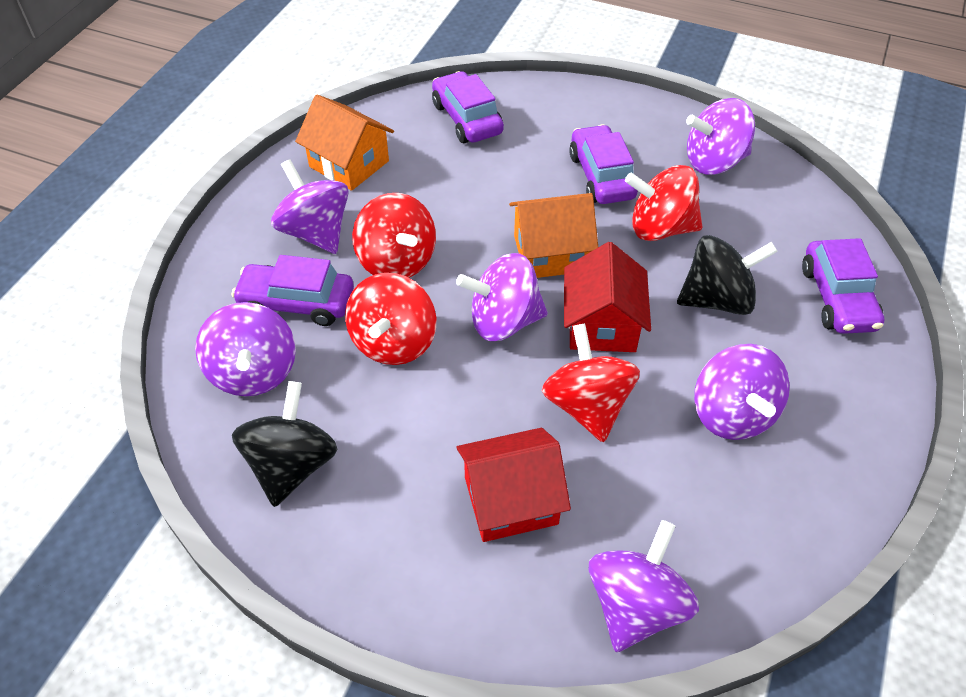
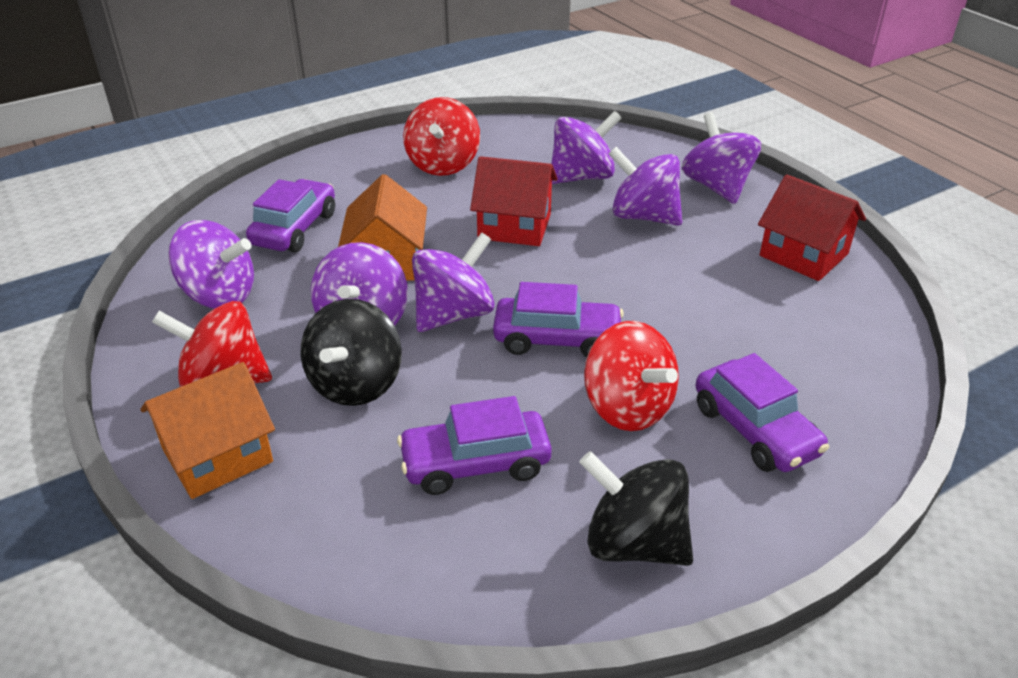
red spinning top: 4 -> 3

